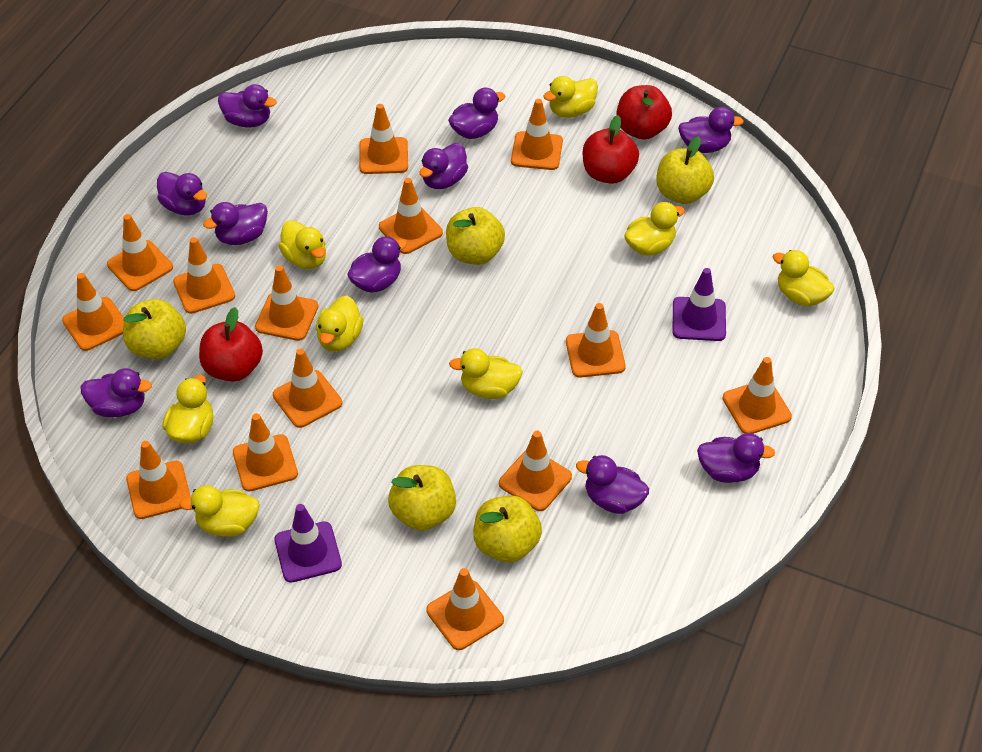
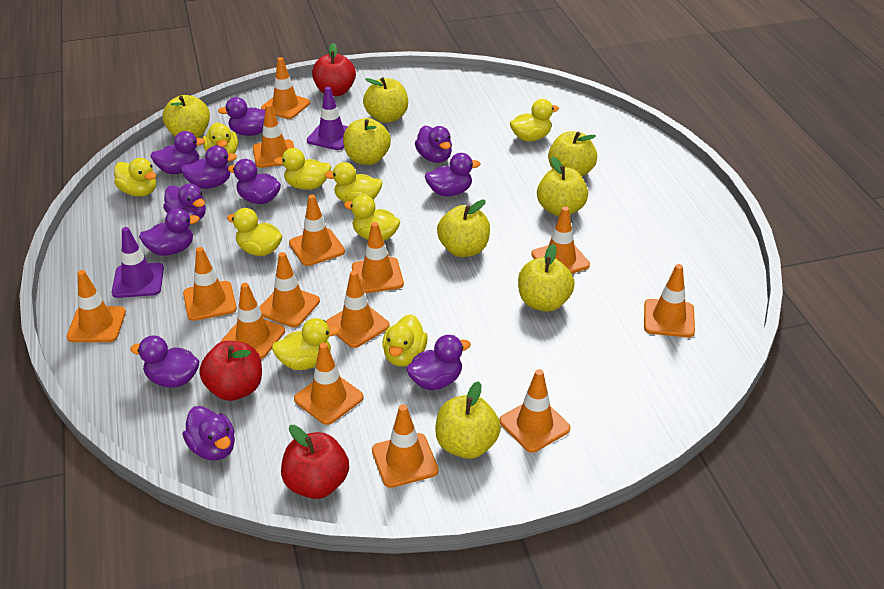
purple duck: 10 -> 11
yellow apple: 5 -> 8
yellow duck: 8 -> 9

